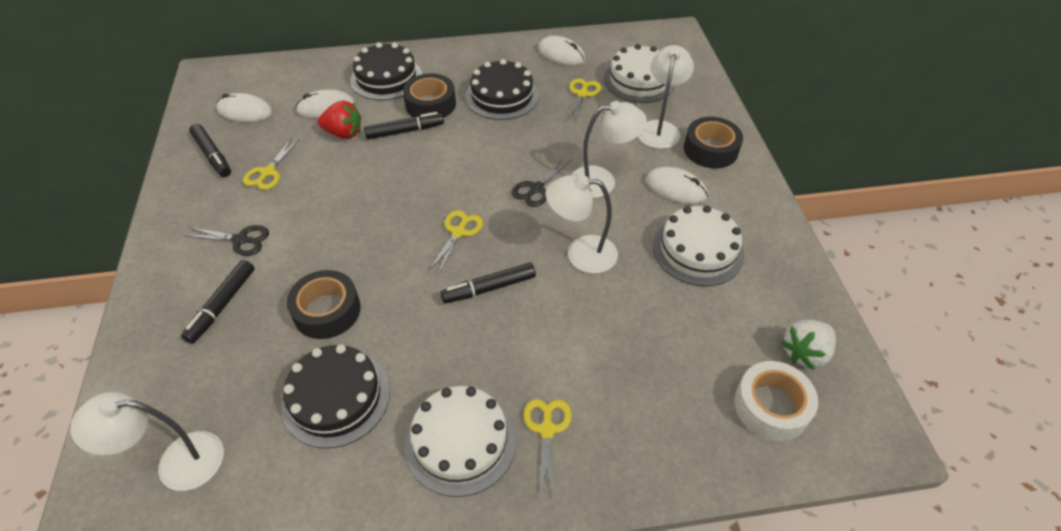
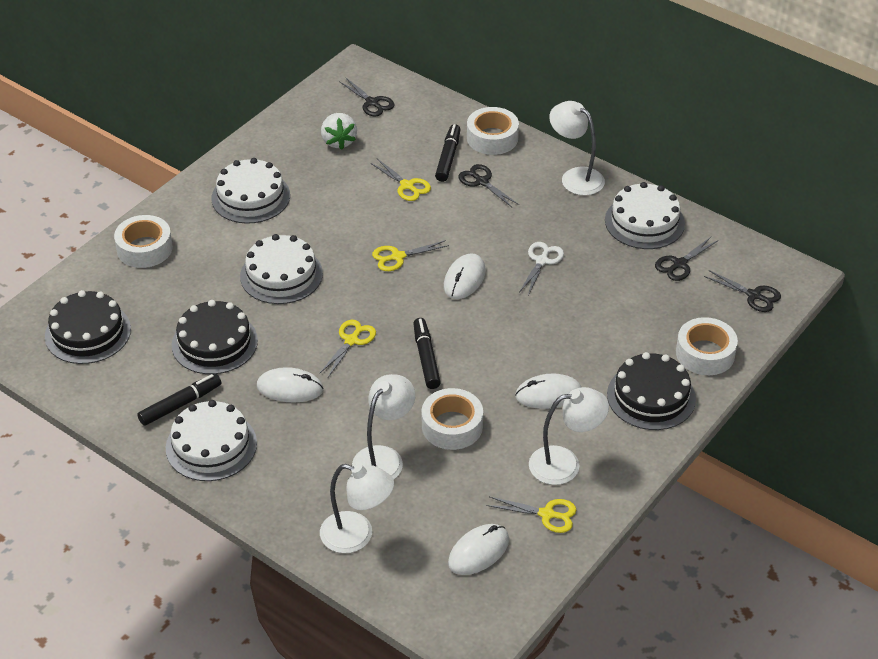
black marker: 4 -> 3
black scissors: 2 -> 4
black tape: 3 -> 0
red strawberry: 1 -> 0
white cake: 3 -> 4
white scissors: 0 -> 1
white tape: 1 -> 4

